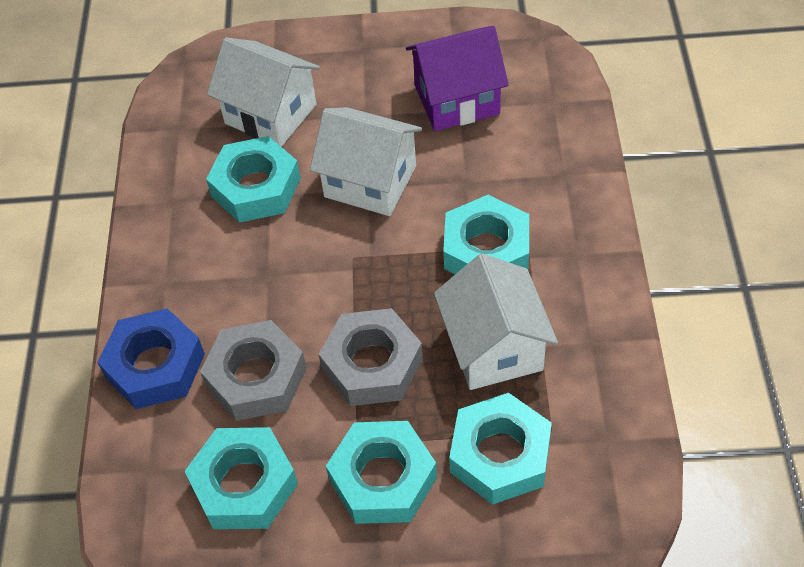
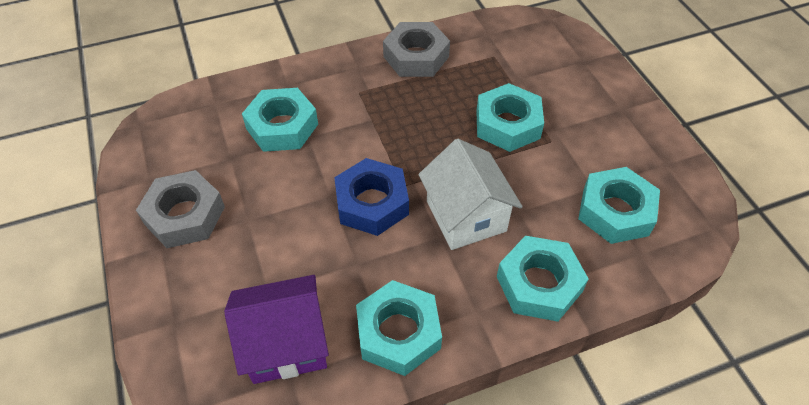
white house: 3 -> 1

